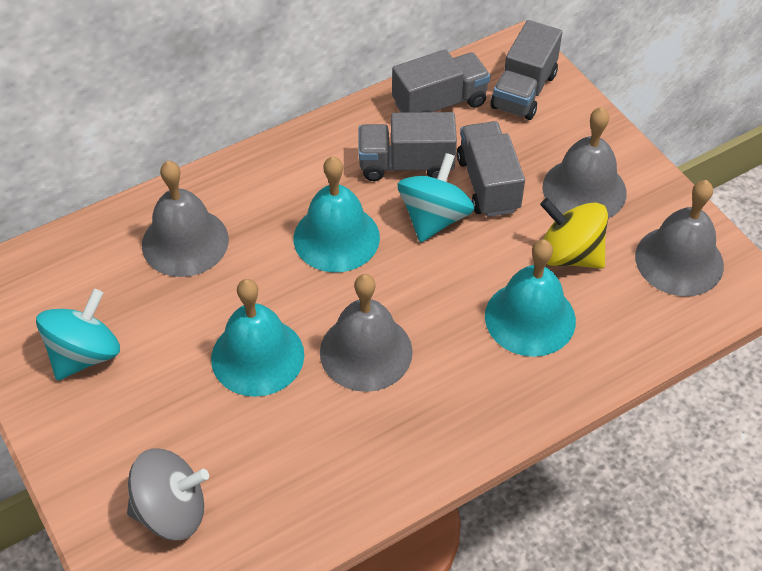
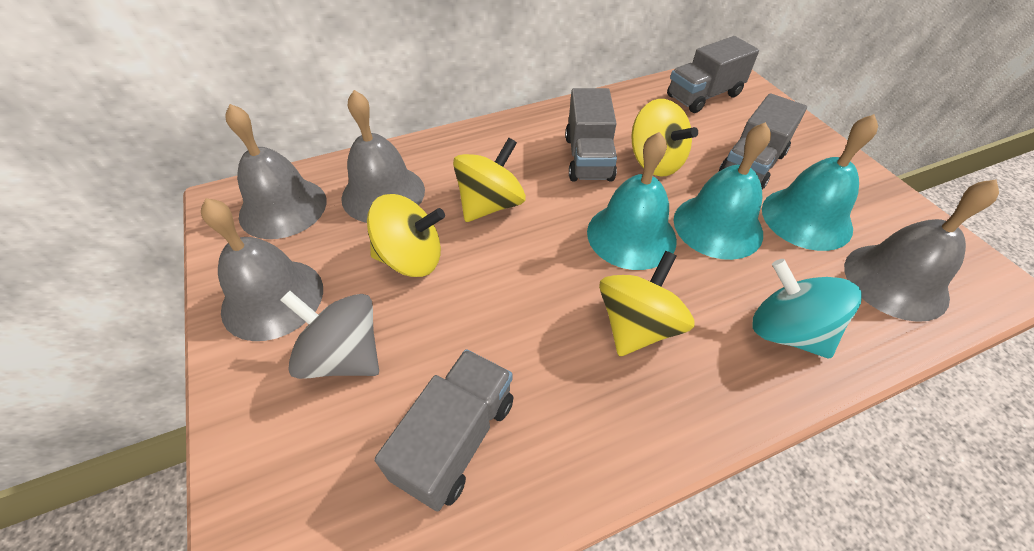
turquoise spinning top: 2 -> 1
yellow spinning top: 1 -> 4

